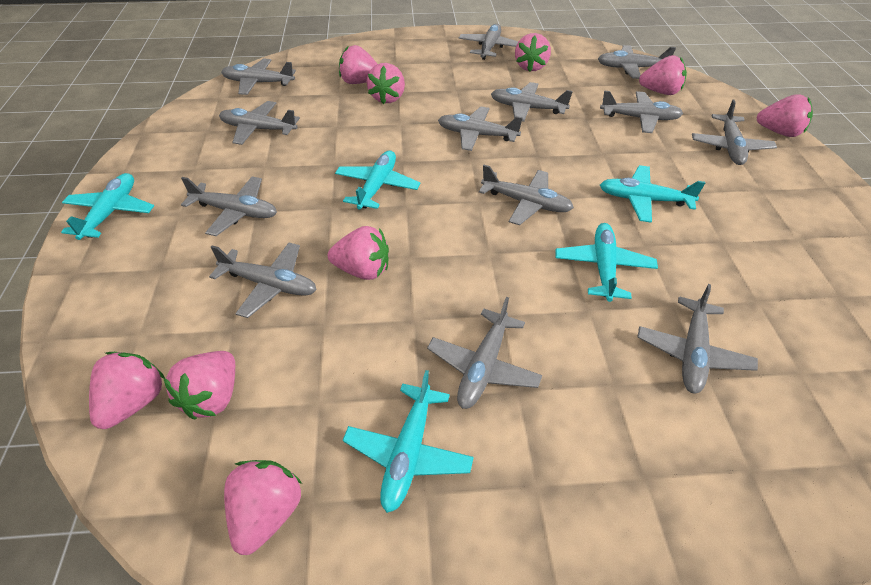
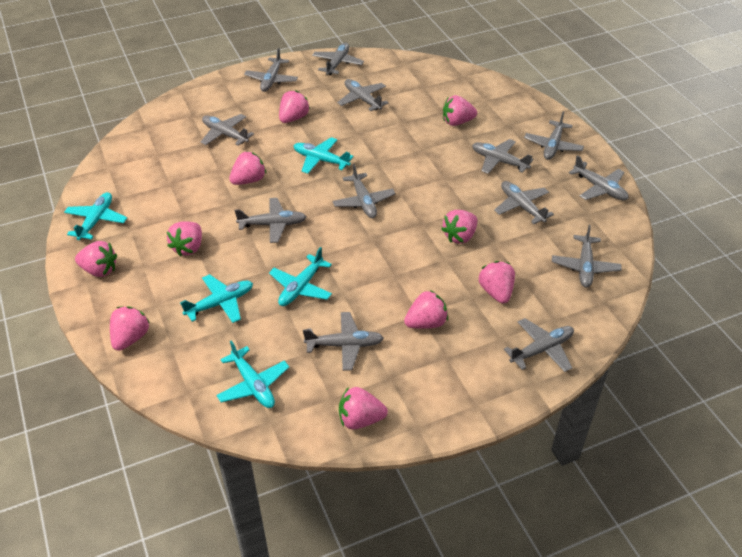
pink strawberry: 9 -> 10

